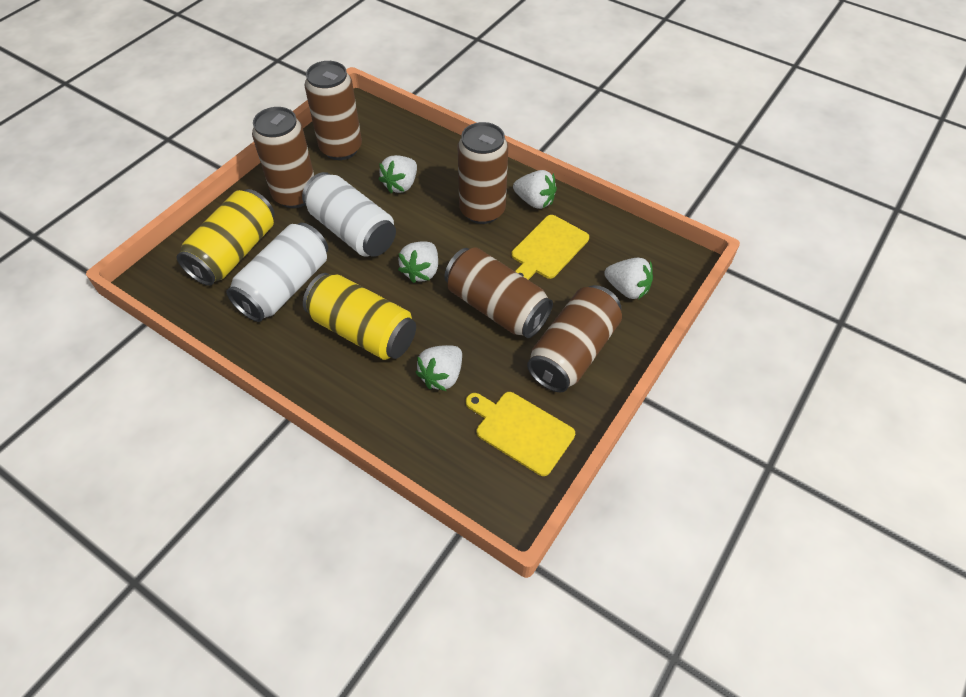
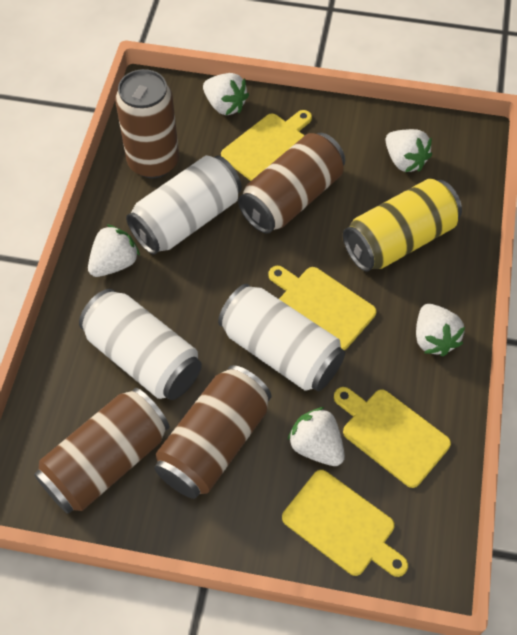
brown can: 5 -> 4
white can: 2 -> 3
yellow can: 2 -> 1
yellow cutting board: 2 -> 4

